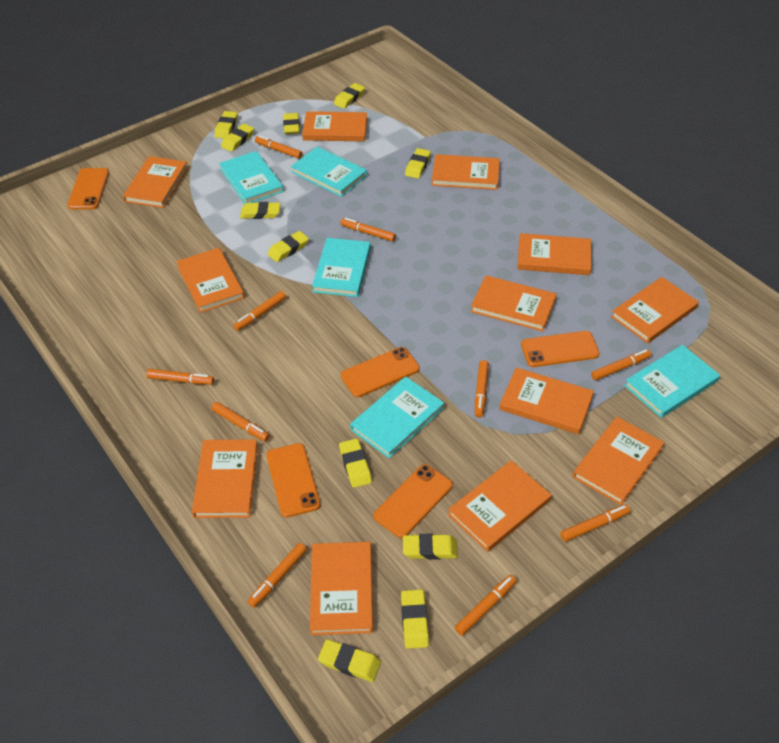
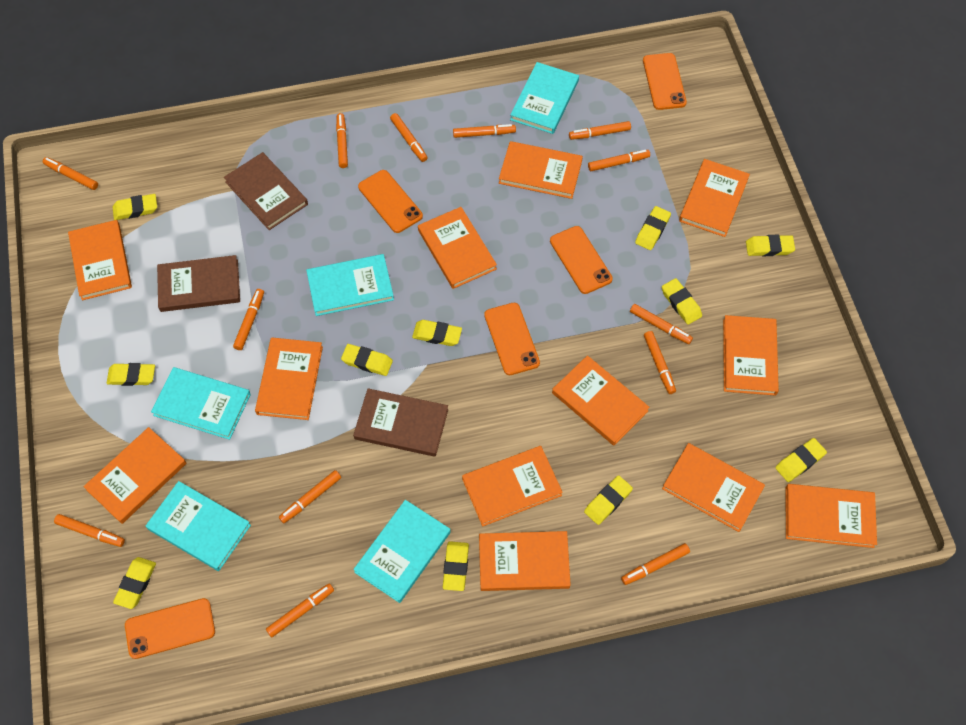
brown book: 0 -> 3
orange marker: 10 -> 13

